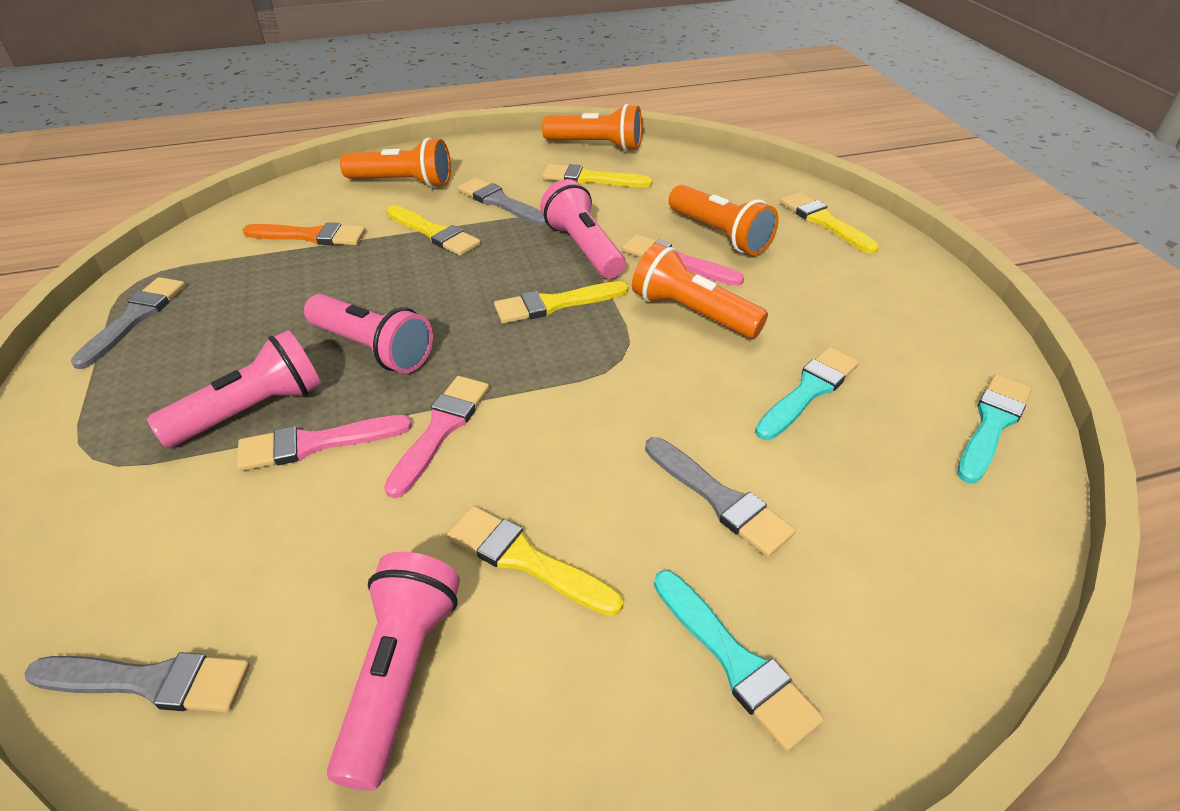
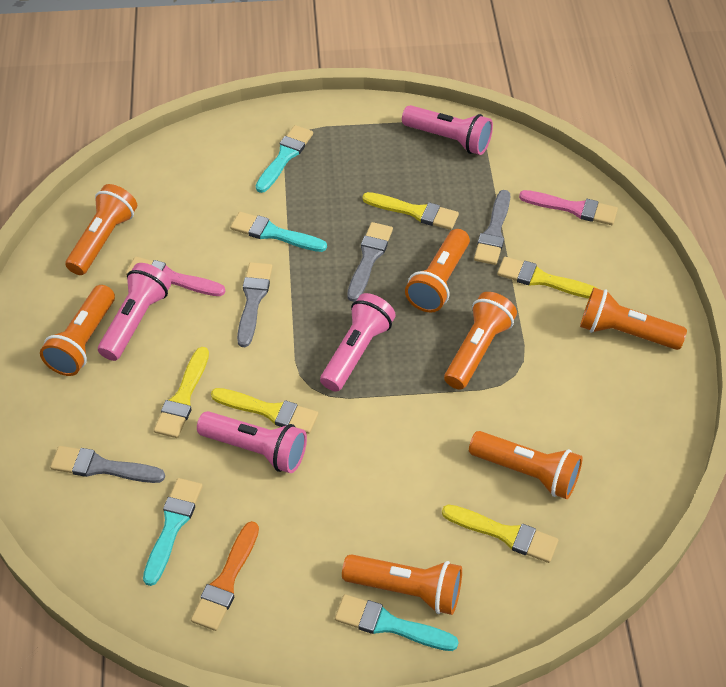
orange flashlight: 4 -> 7
pink brush: 3 -> 2
turquoise brush: 3 -> 4

